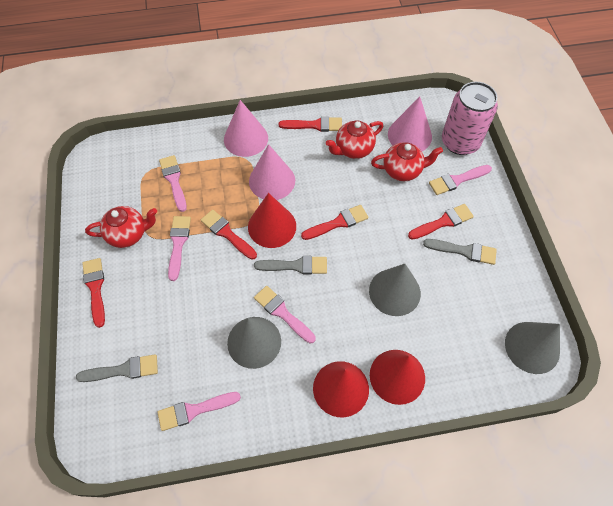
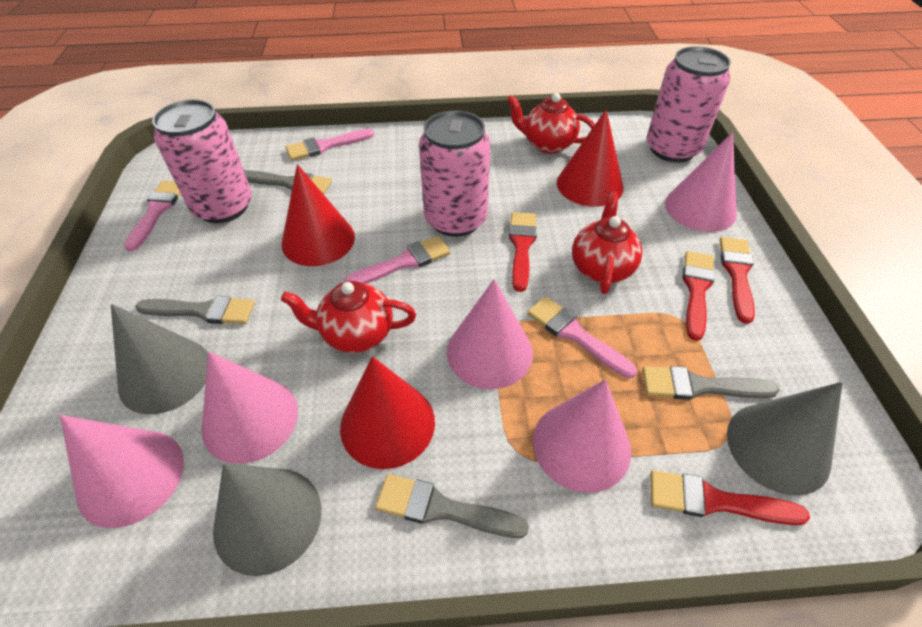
grey brush: 3 -> 4
pink brush: 5 -> 4
pink can: 1 -> 3
pink cone: 3 -> 5
red brush: 5 -> 4

